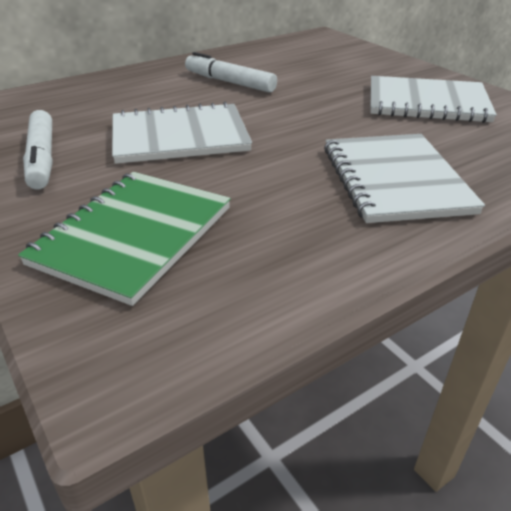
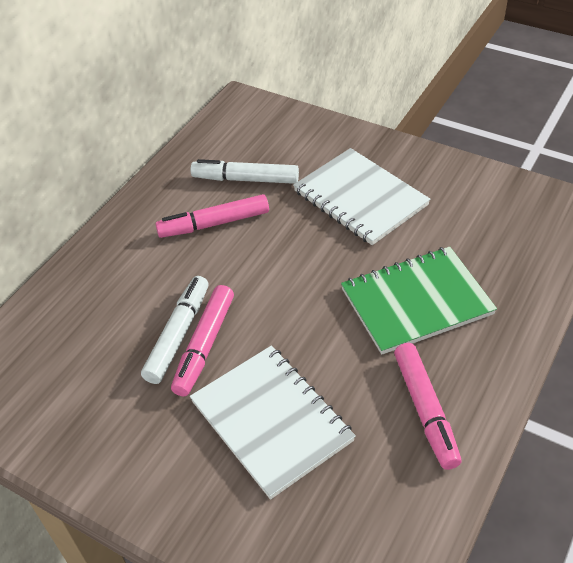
pink marker: 0 -> 3
white notebook: 3 -> 2

